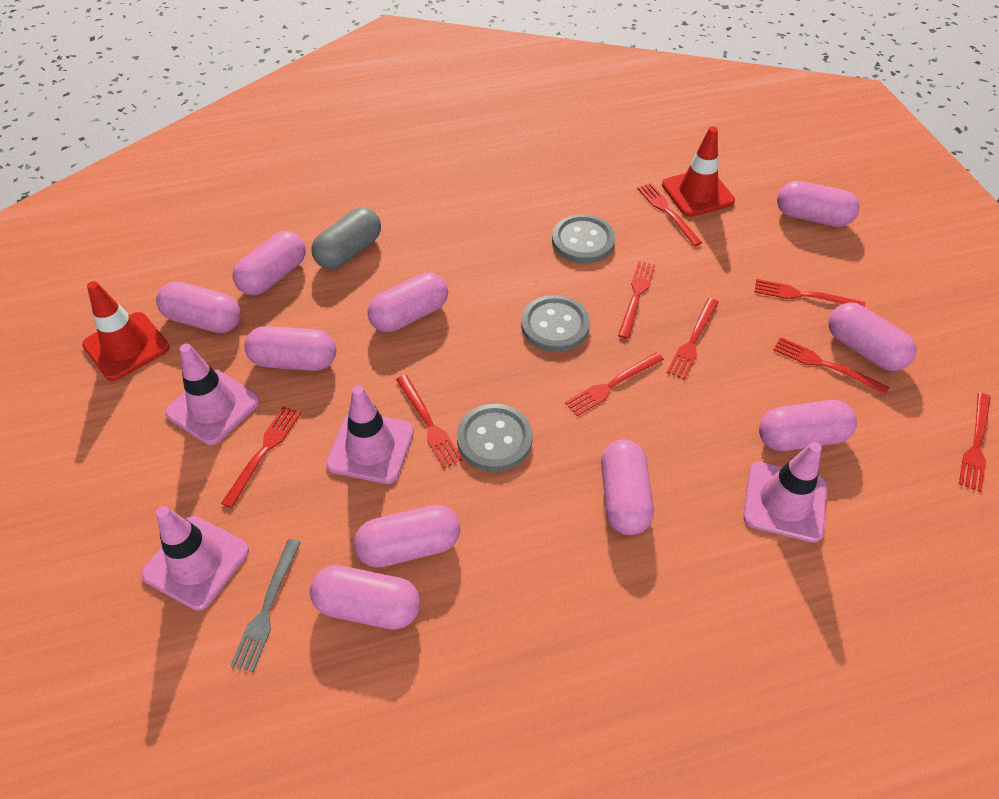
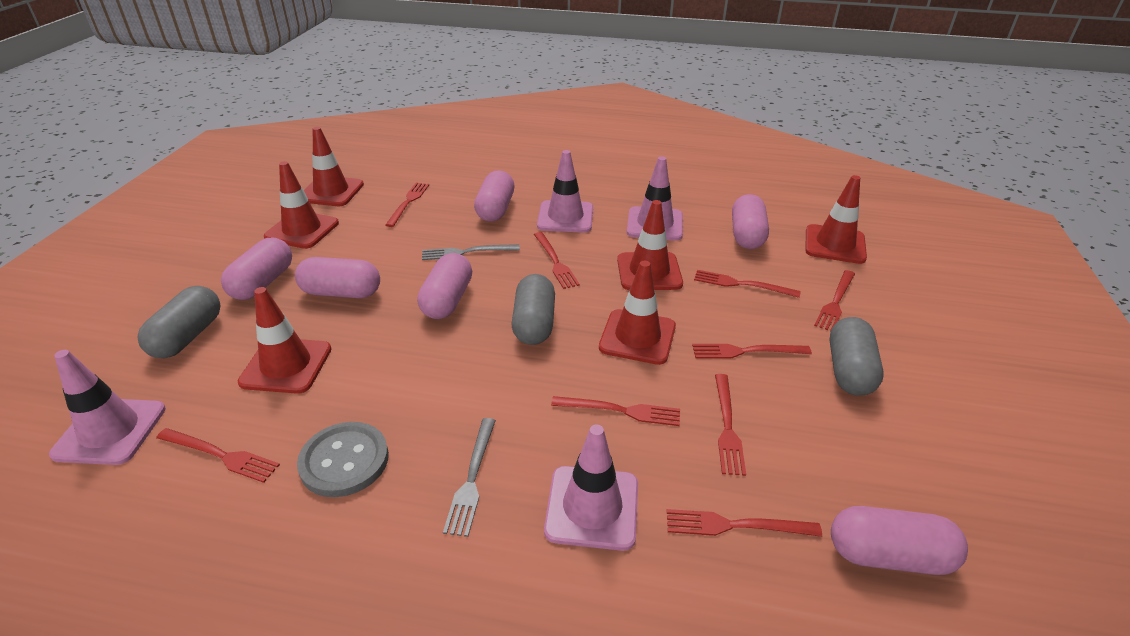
grey button: 3 -> 1
grey capsule: 1 -> 3
grey fork: 1 -> 2
pink capsule: 10 -> 6
red traffic cone: 2 -> 6

